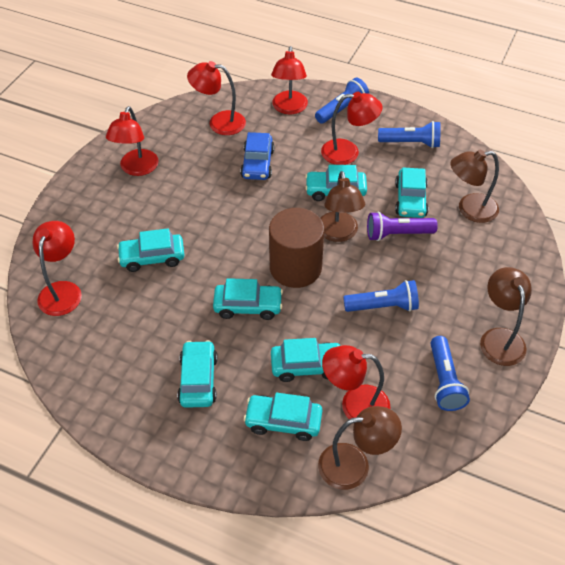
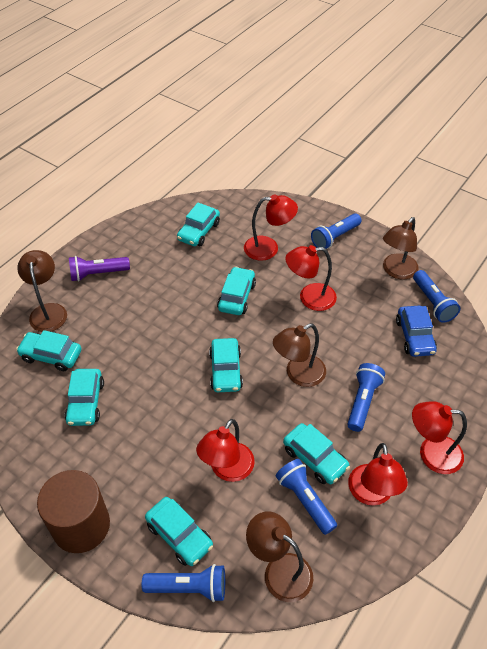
blue flashlight: 4 -> 5
red lamp: 6 -> 5

